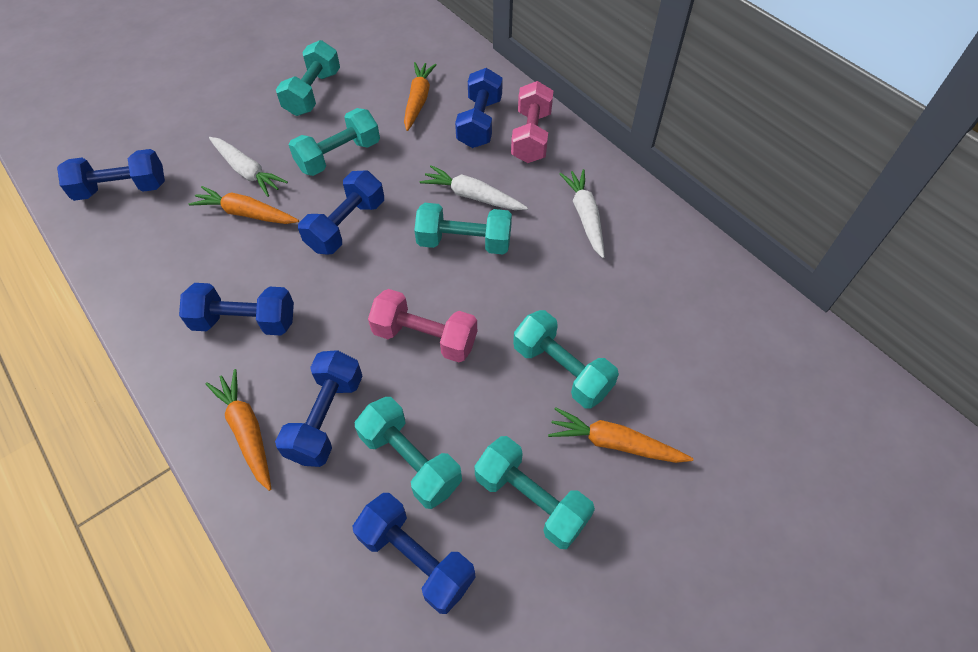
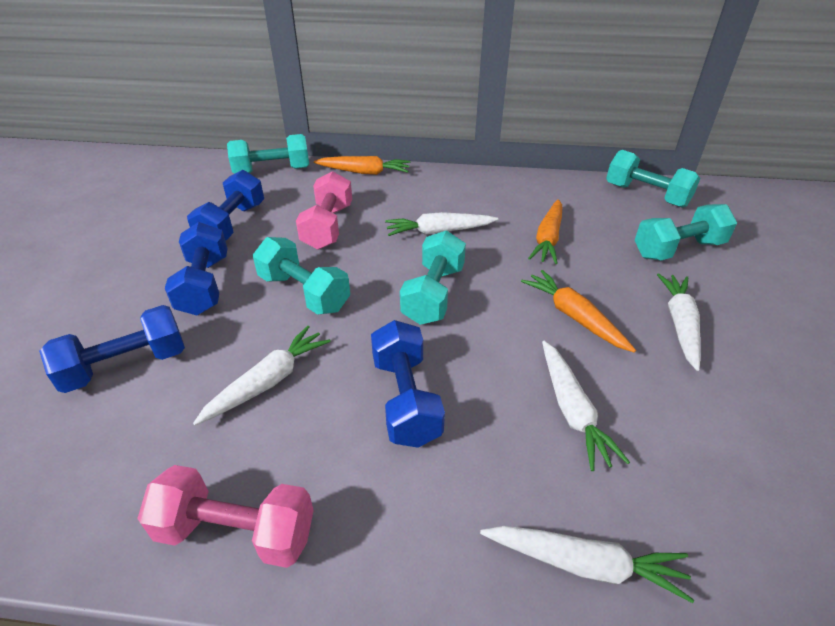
blue dumbbell: 6 -> 4
orange carrot: 4 -> 3
turquoise dumbbell: 6 -> 5
white carrot: 3 -> 5

